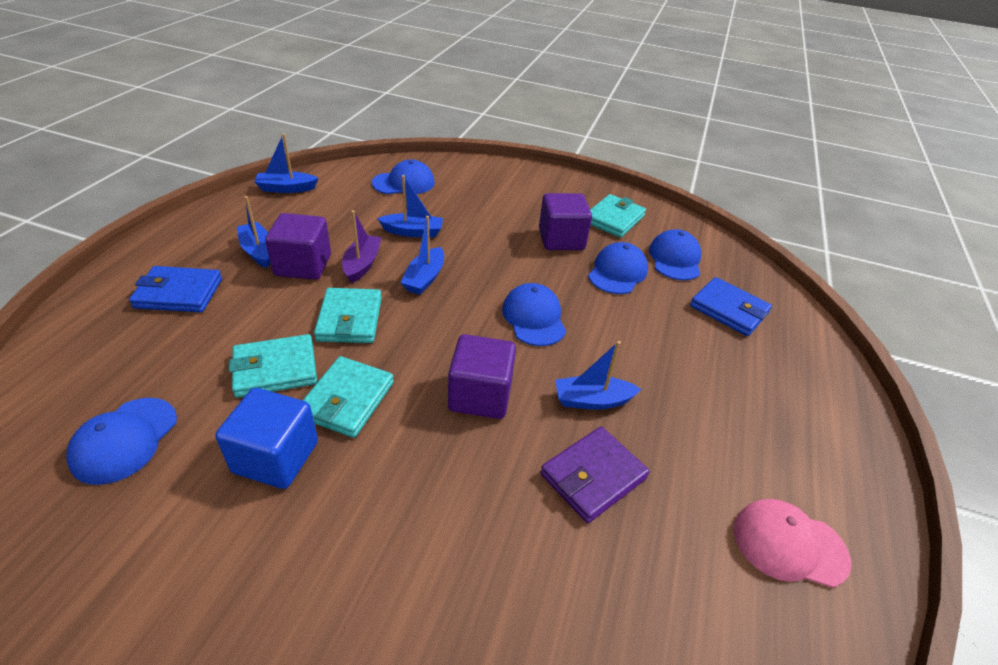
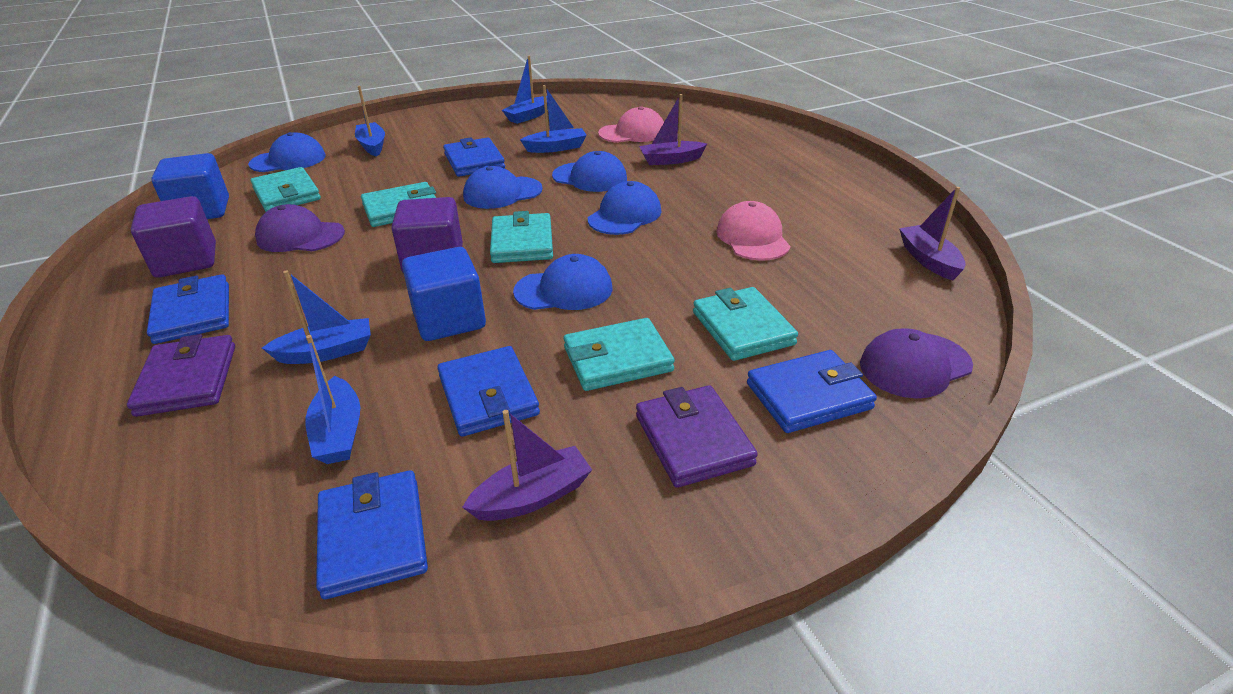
blue cube: 1 -> 2
blue wallet: 2 -> 5
pink cap: 1 -> 2
purple boat: 1 -> 3
purple cap: 0 -> 2
purple cube: 3 -> 2
purple wallet: 1 -> 2
turquoise wallet: 4 -> 5

